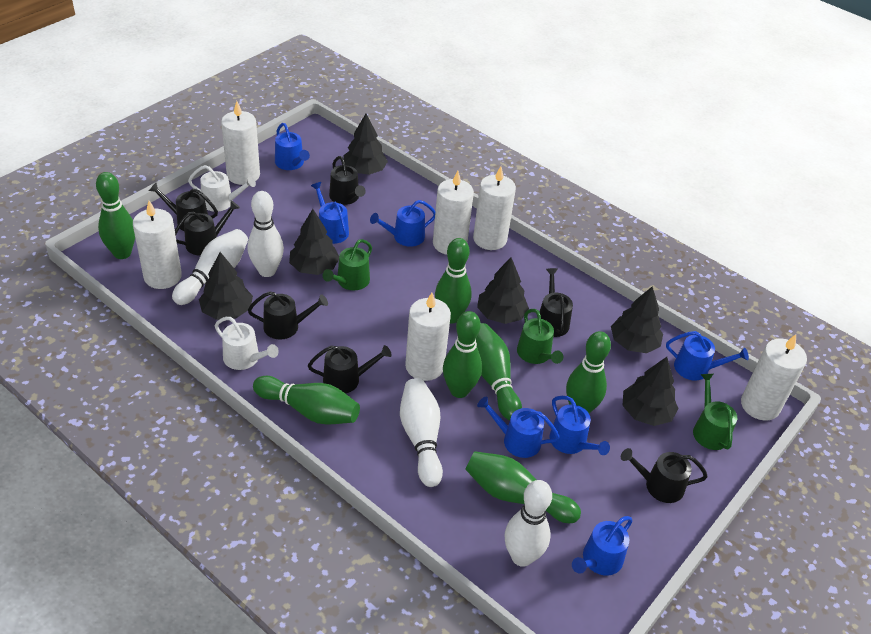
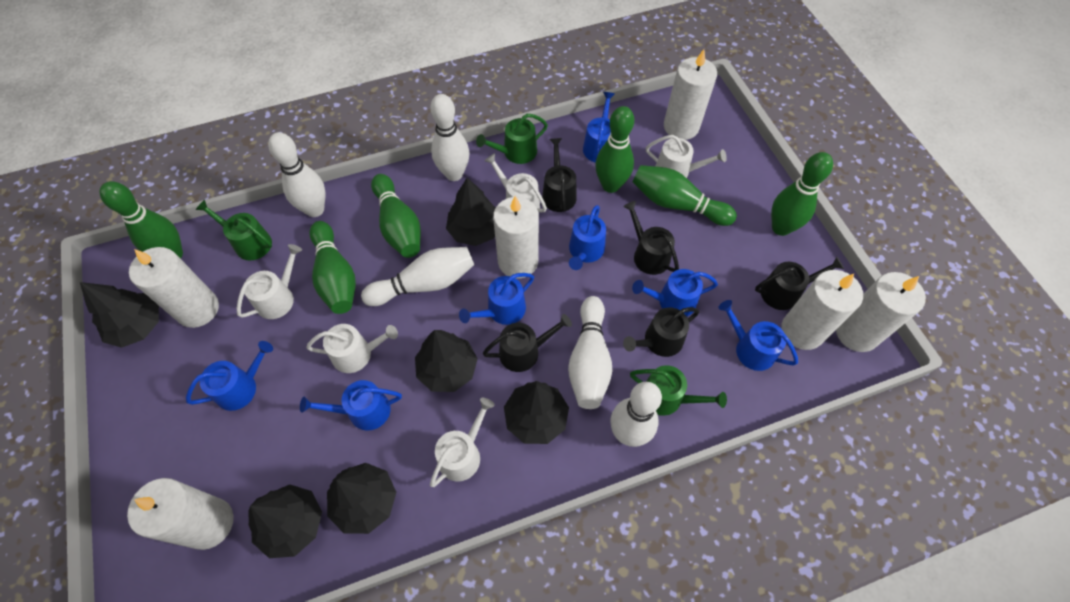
black watering can: 7 -> 5
green bowling pin: 7 -> 6
white bowling pin: 4 -> 5
white watering can: 2 -> 5

